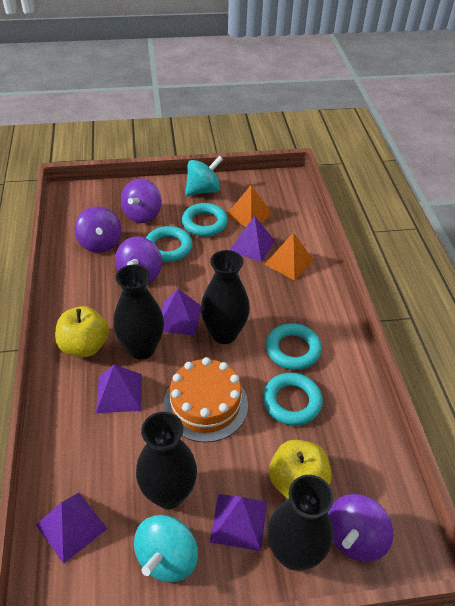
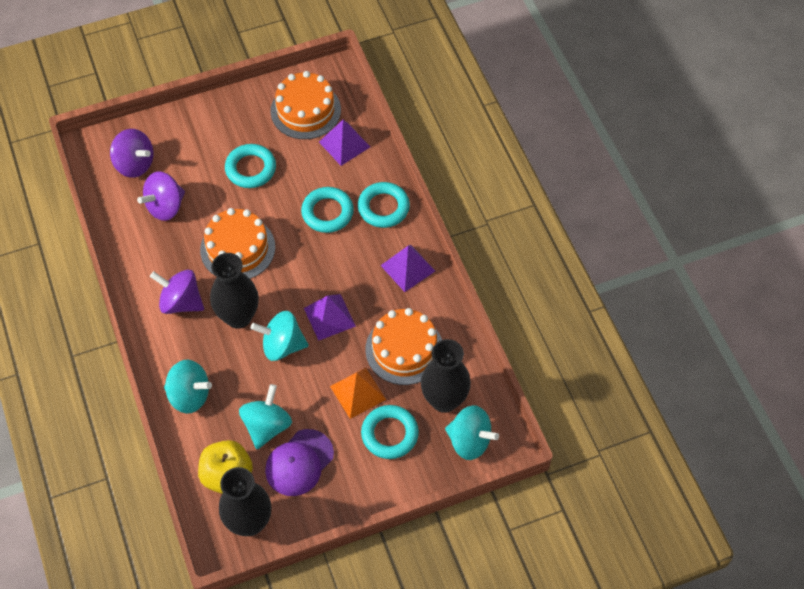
black vase: 4 -> 3
orange cake: 1 -> 3
orange pyramid: 2 -> 1
purple cap: 0 -> 1
purple pyramid: 5 -> 3
purple spinning top: 4 -> 3
turquoise spinning top: 2 -> 4
yellow apple: 2 -> 1

